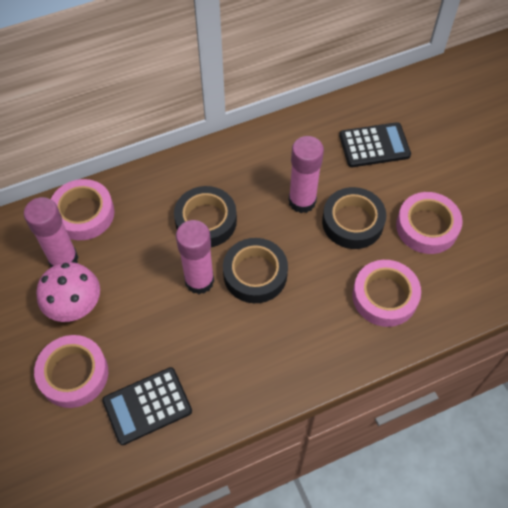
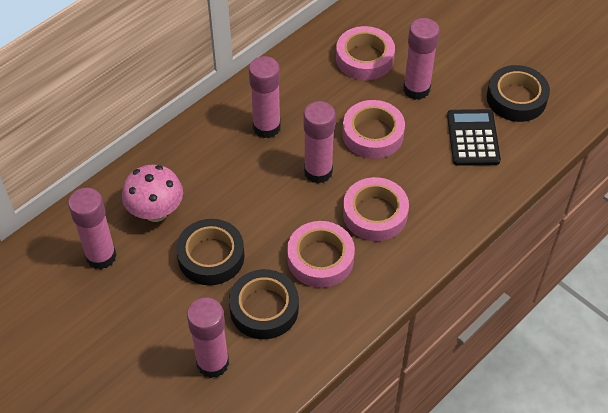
black calculator: 2 -> 1
pink glue stick: 3 -> 5

